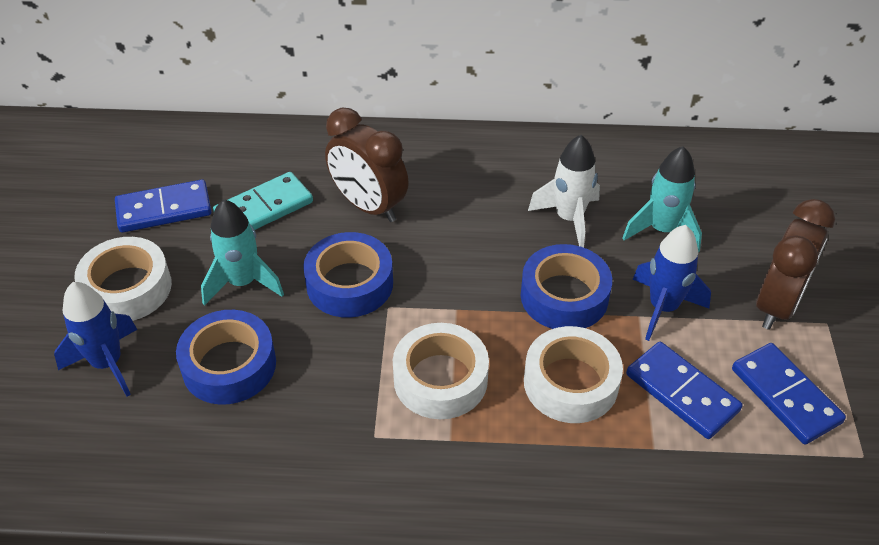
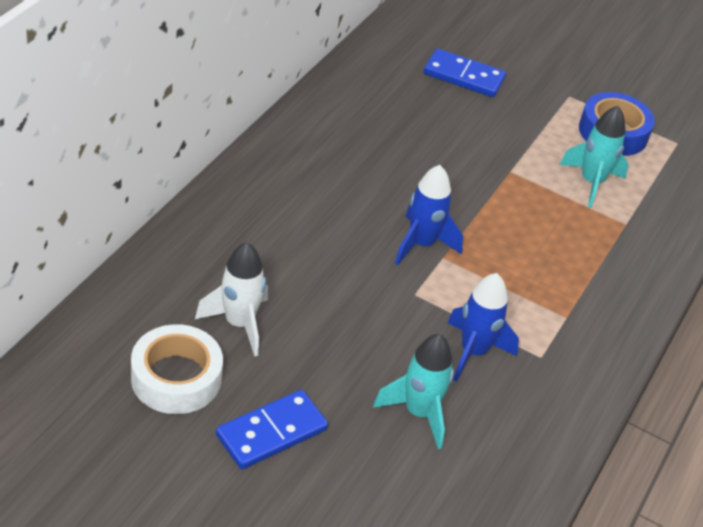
blue domino: 3 -> 2
blue tape: 3 -> 1
brown clock: 2 -> 0
turquoise domino: 1 -> 0
white tape: 3 -> 1

